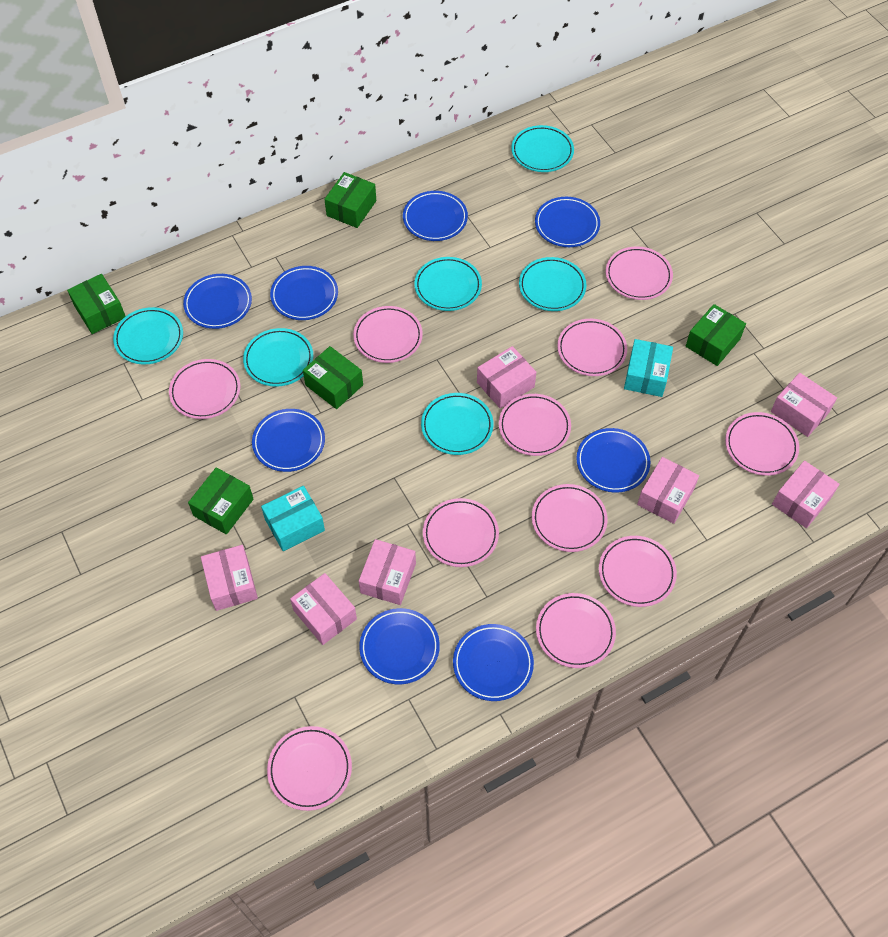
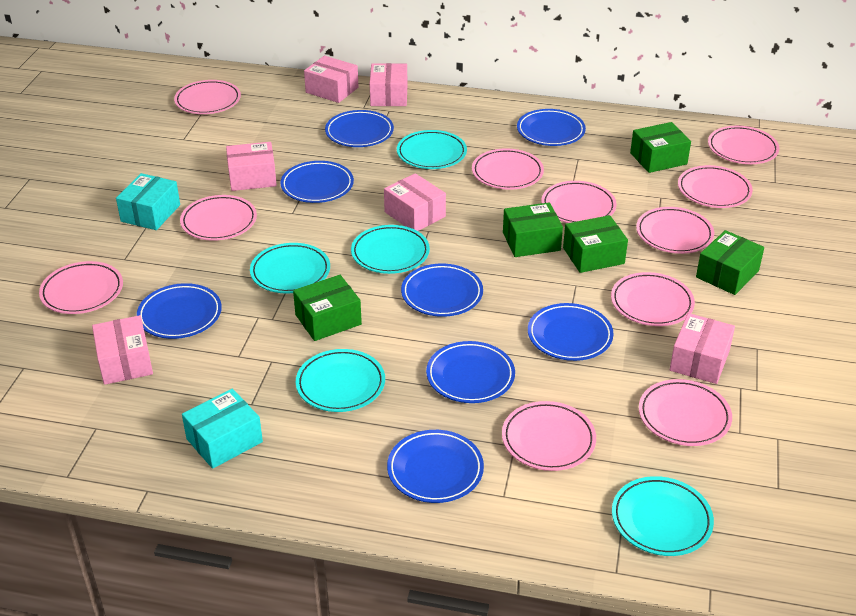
pink box: 7 -> 6
turquoise plate: 6 -> 5

